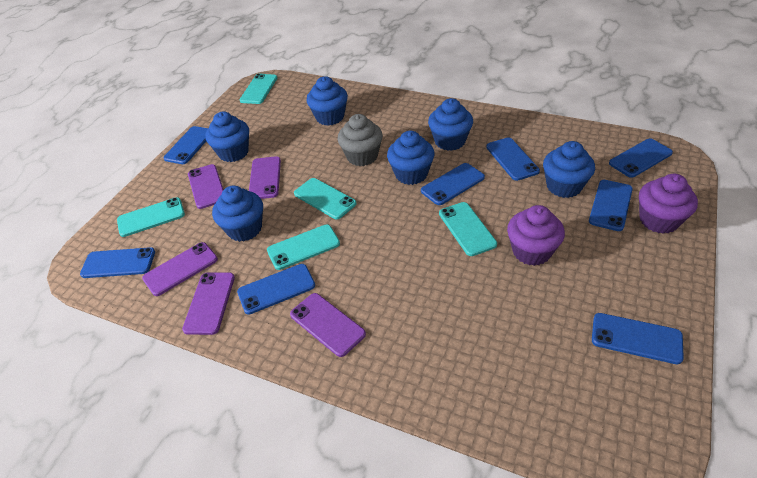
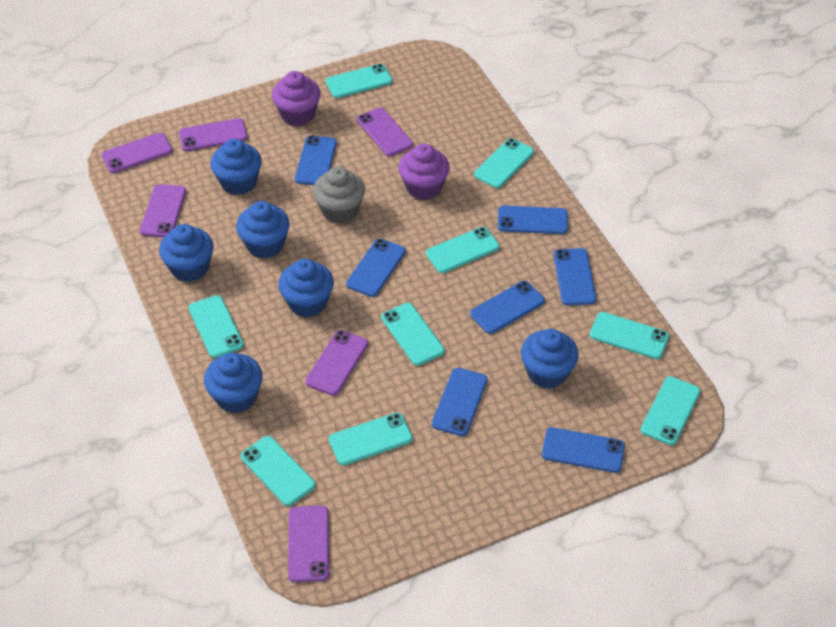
blue phone: 8 -> 7
purple phone: 5 -> 6
turquoise phone: 5 -> 9

